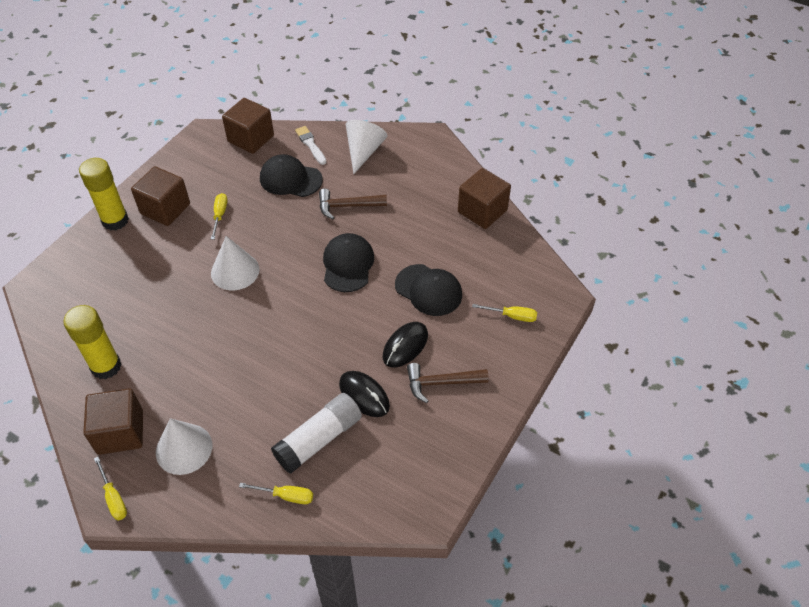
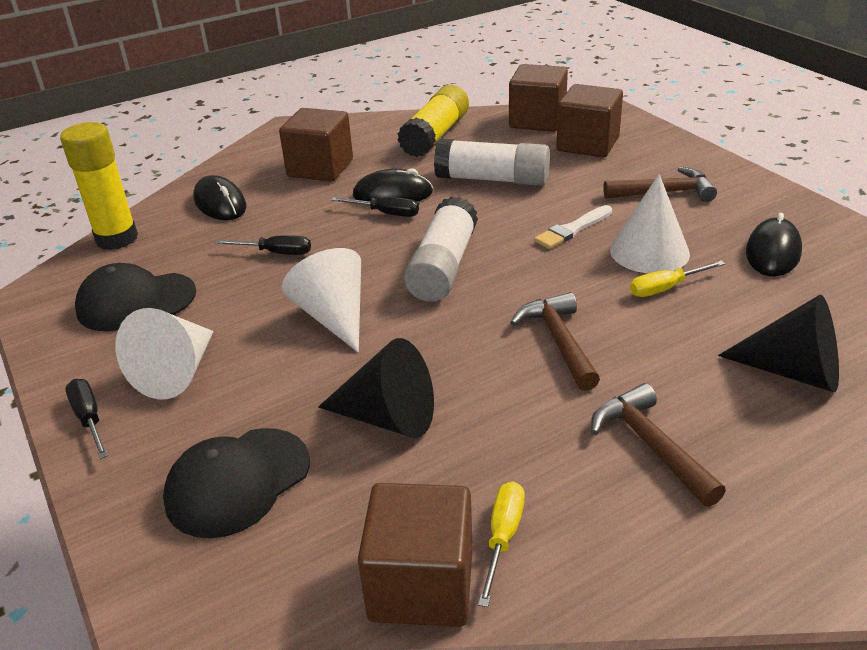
black cap: 3 -> 2
black cone: 0 -> 2
black mouse: 2 -> 3
black screwdriver: 0 -> 3
brown hammer: 2 -> 3
white glue stick: 1 -> 2
yellow screwdriver: 4 -> 2

